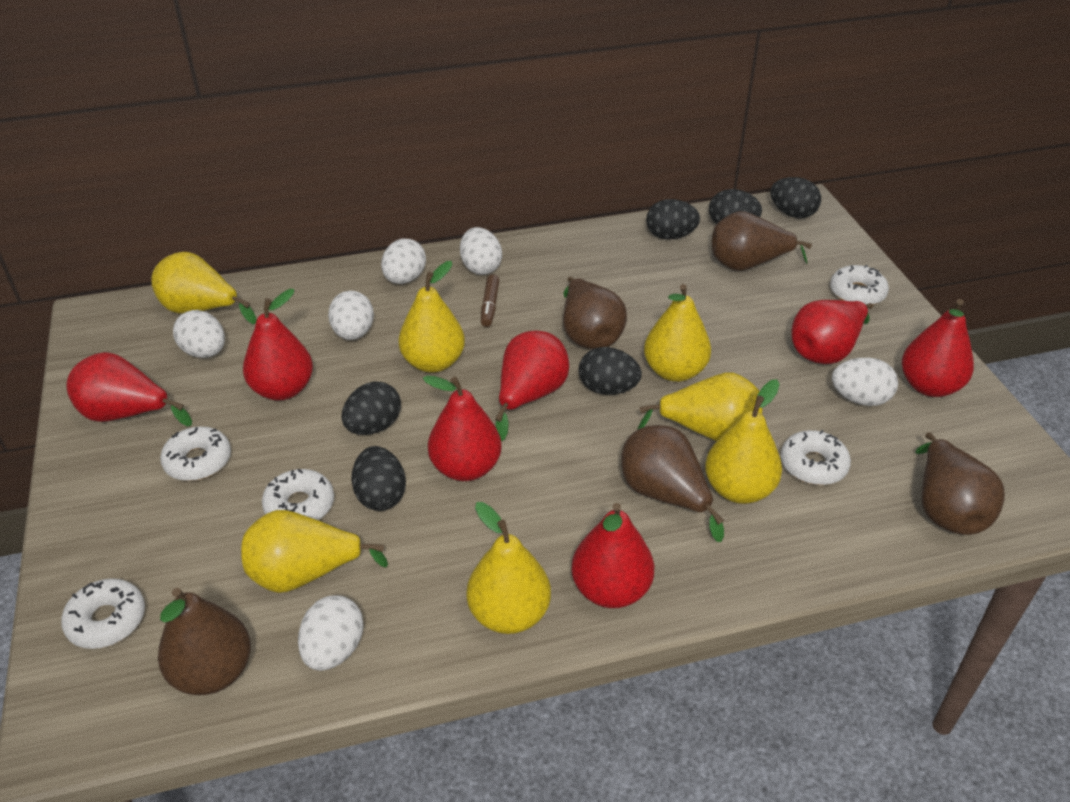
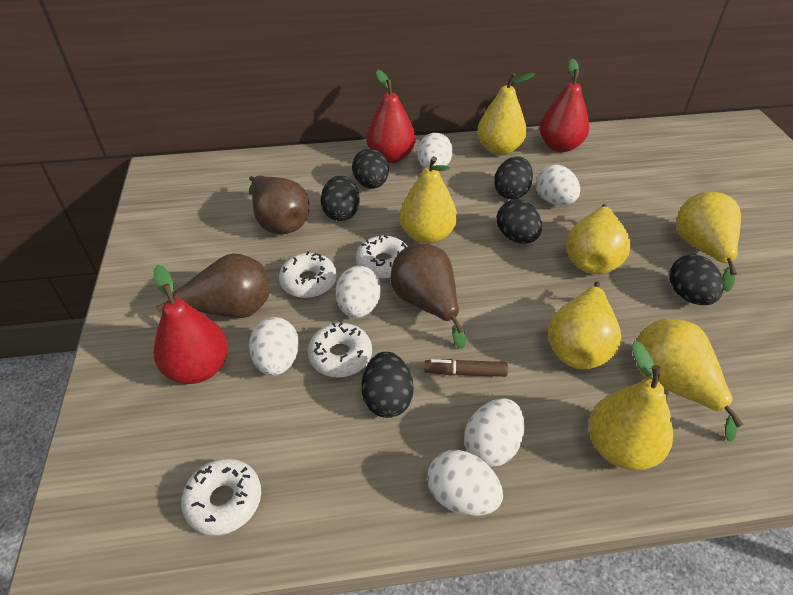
brown pear: 5 -> 3
red pear: 7 -> 3
white donut: 5 -> 4

